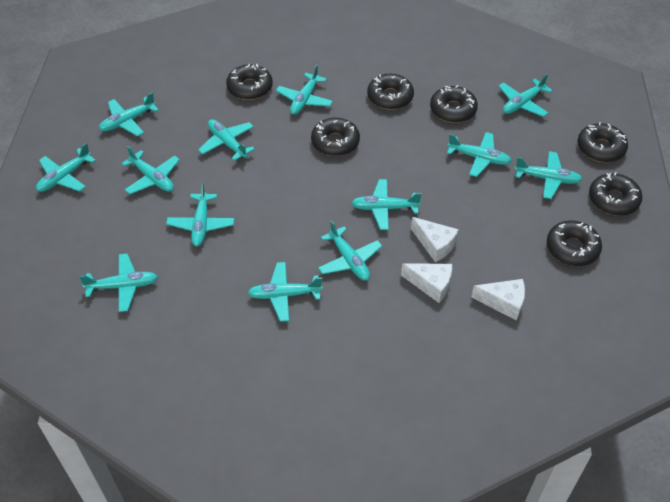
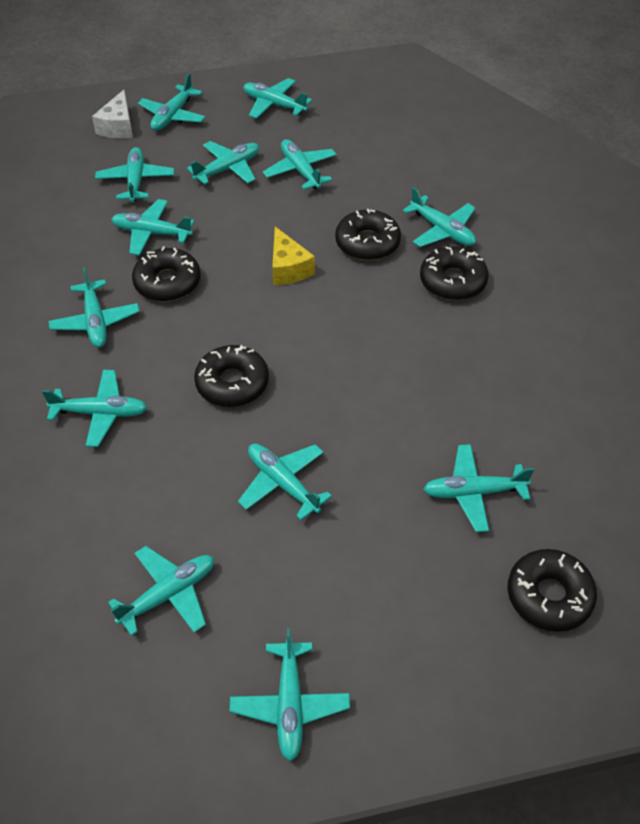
black donut: 7 -> 5
white cheese: 3 -> 1
yellow cheese: 0 -> 1

